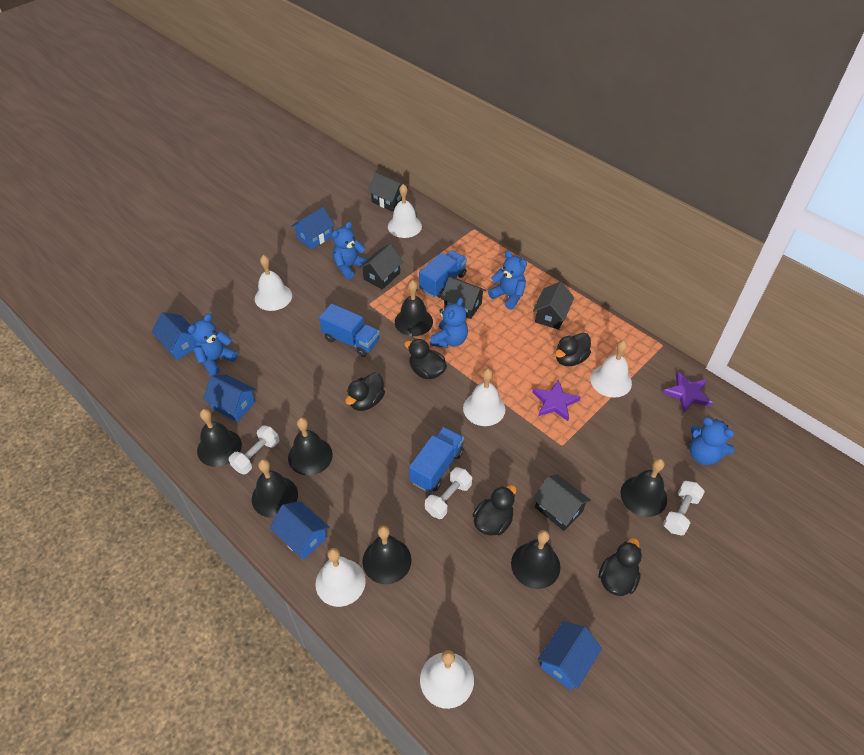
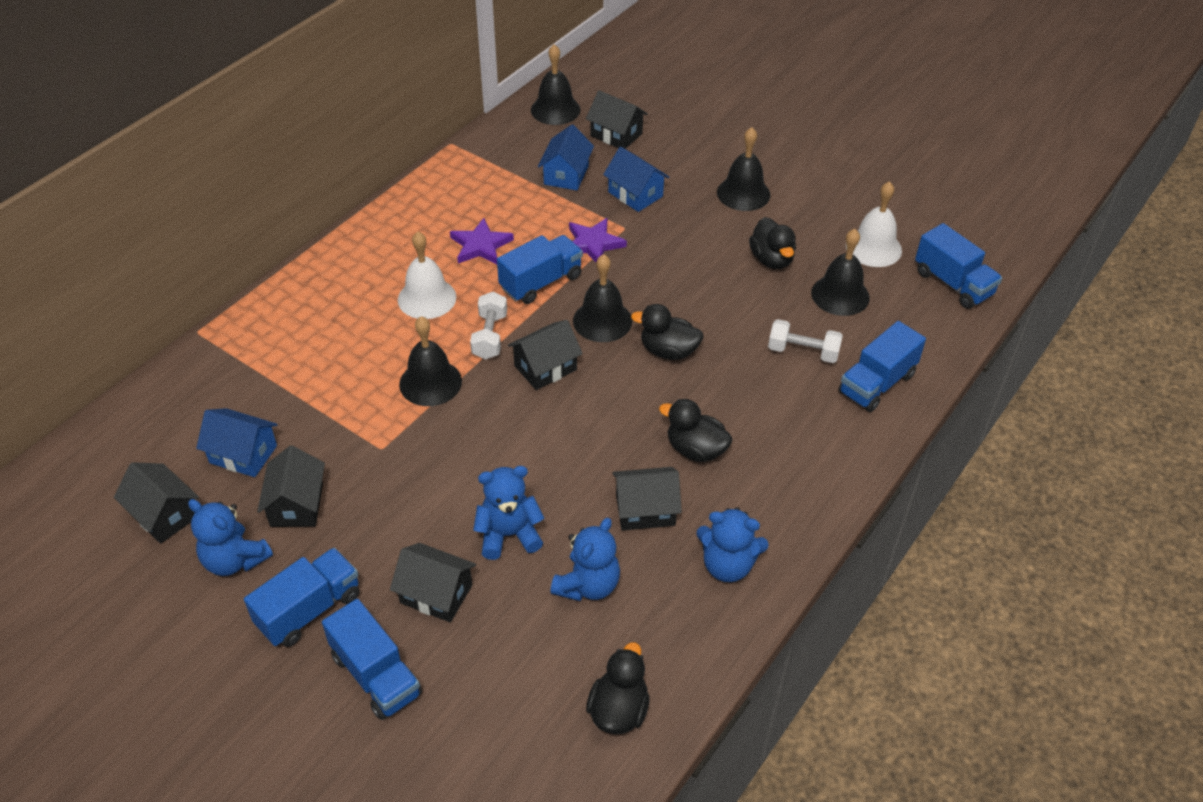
black bell: 7 -> 5
black duck: 5 -> 4
black house: 5 -> 6
blue house: 5 -> 3
blue teddy bear: 5 -> 4
blue truck: 3 -> 5
white bell: 6 -> 2
white dumbbell: 3 -> 2

